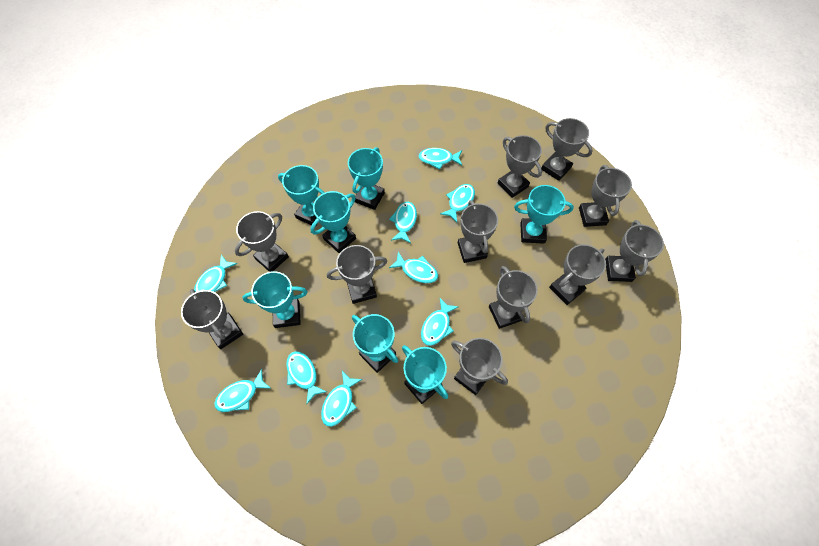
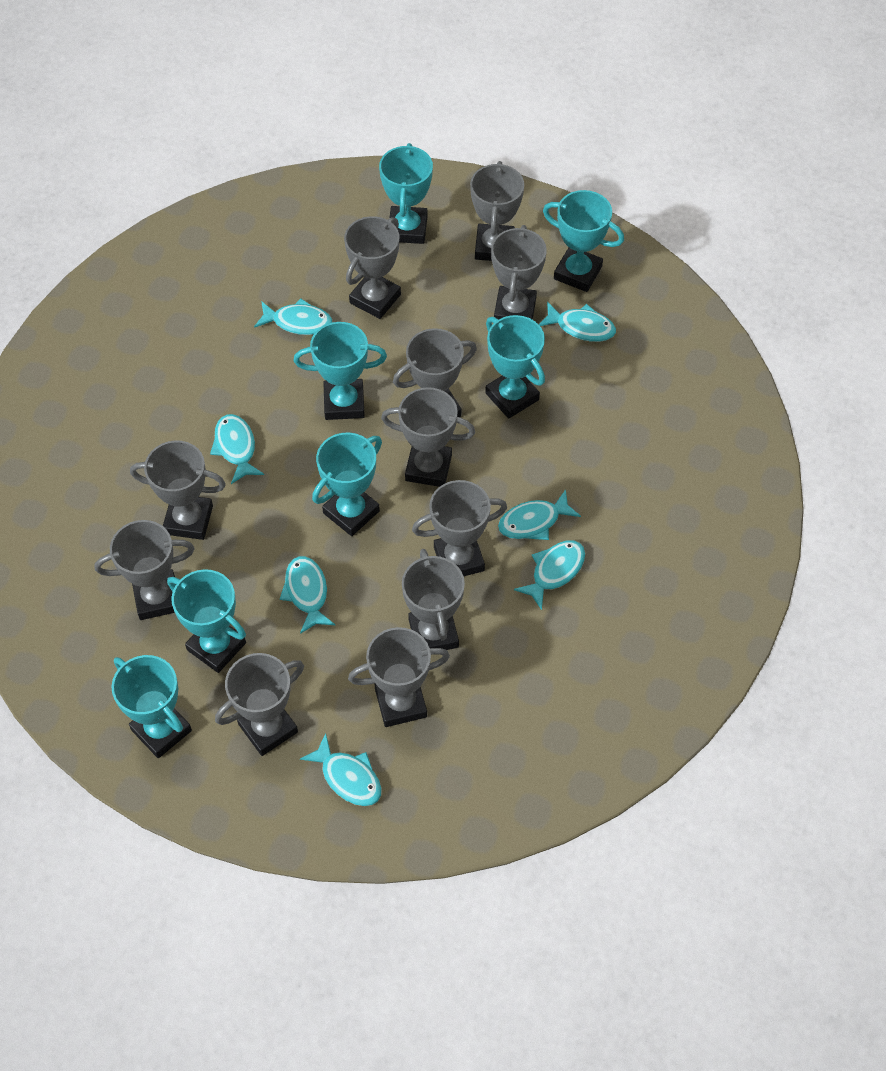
turquoise fish: 9 -> 7

